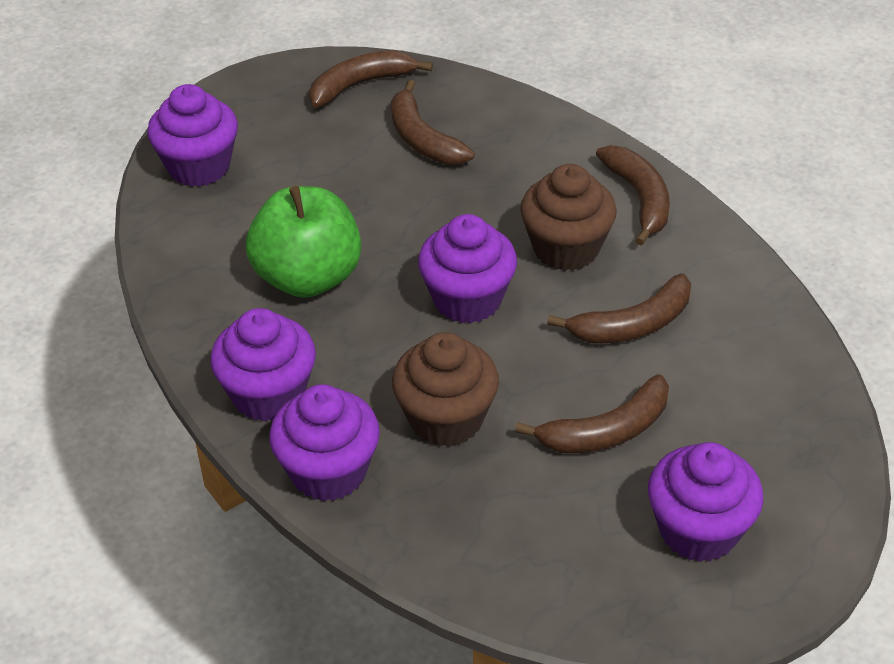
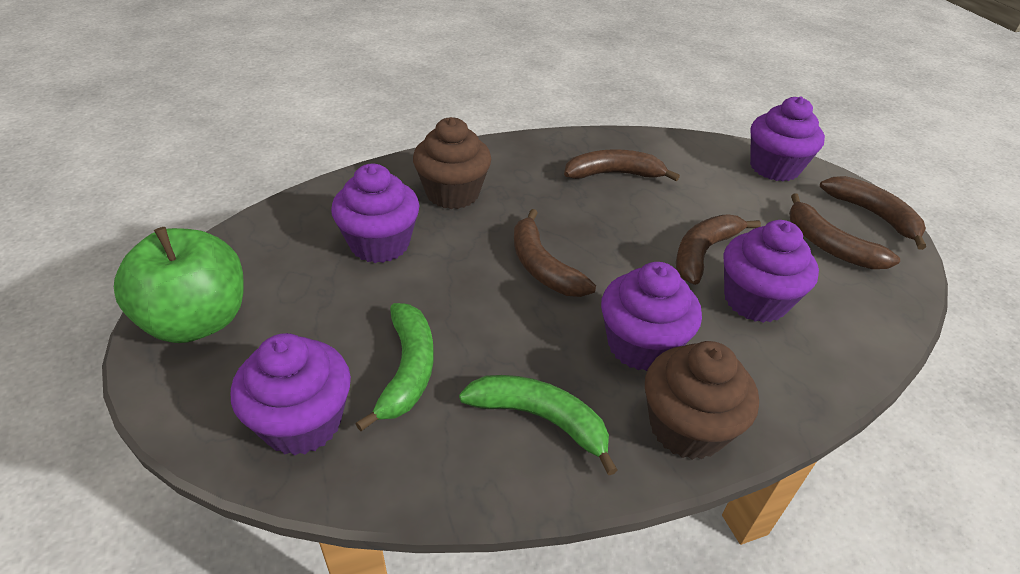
green banana: 0 -> 2

